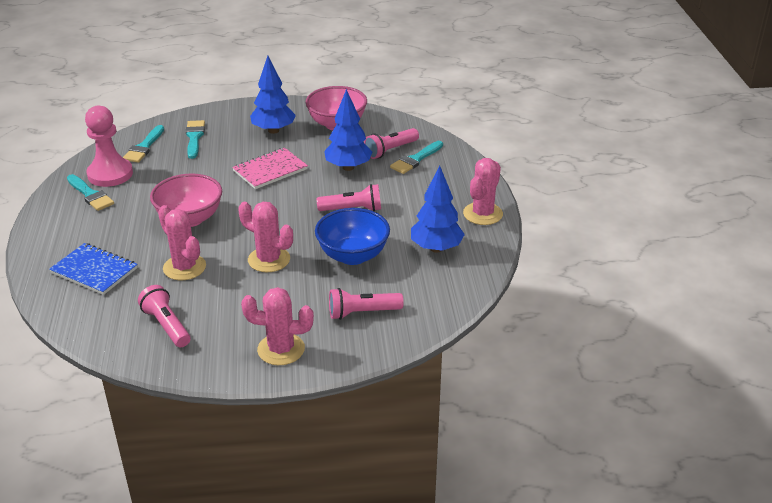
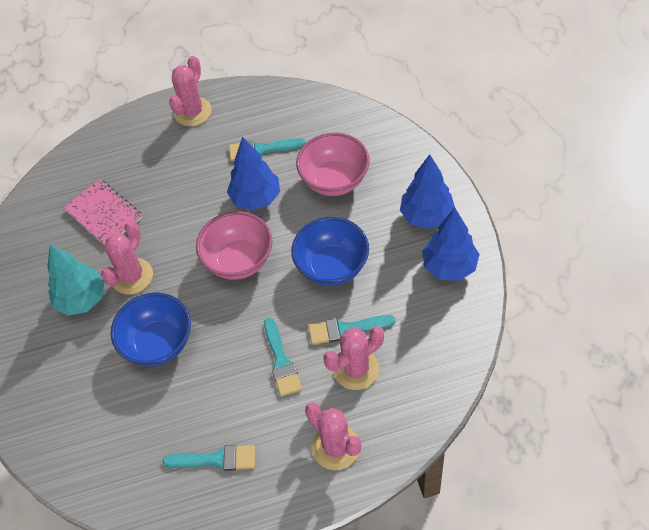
blue bowl: 1 -> 2
blue notebook: 1 -> 0
pink flashlight: 4 -> 0
pink pawn: 1 -> 0
turquoise tree: 0 -> 1

